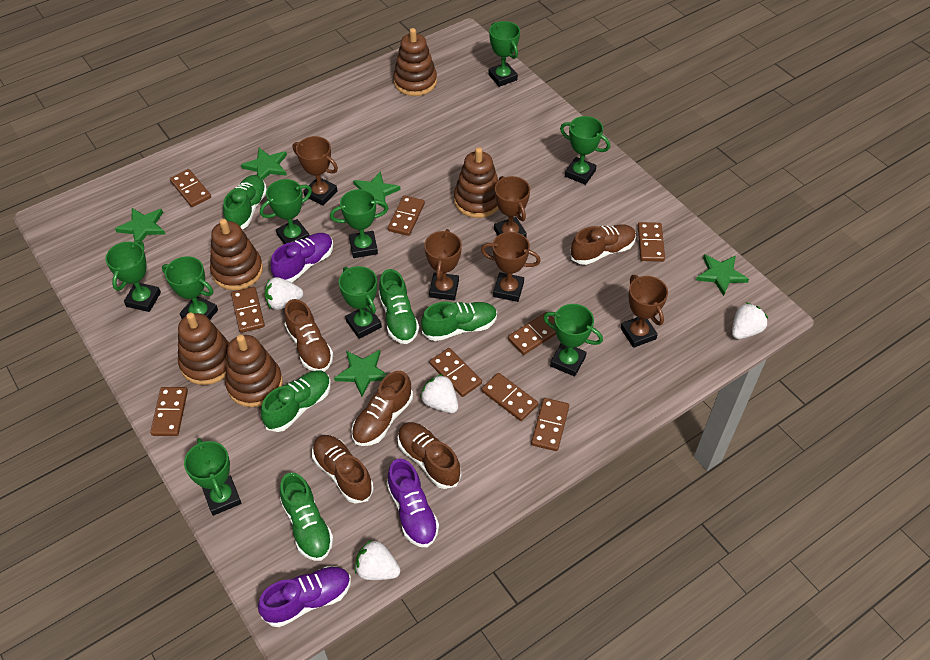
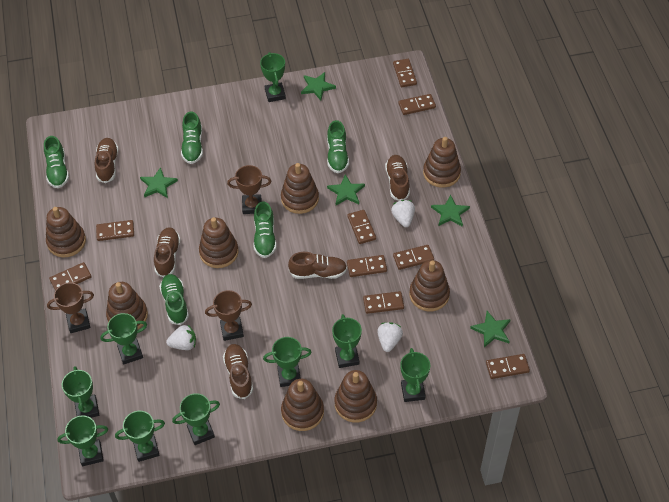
brown stacking toy: 5 -> 8
brown trophy: 5 -> 3
purple shoe: 3 -> 0
white strawberry: 4 -> 3

